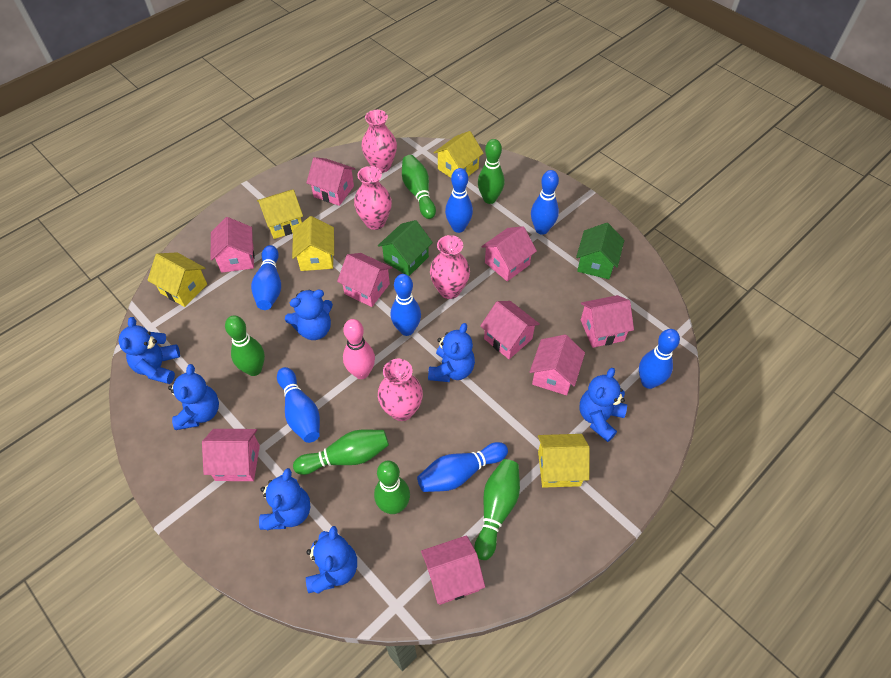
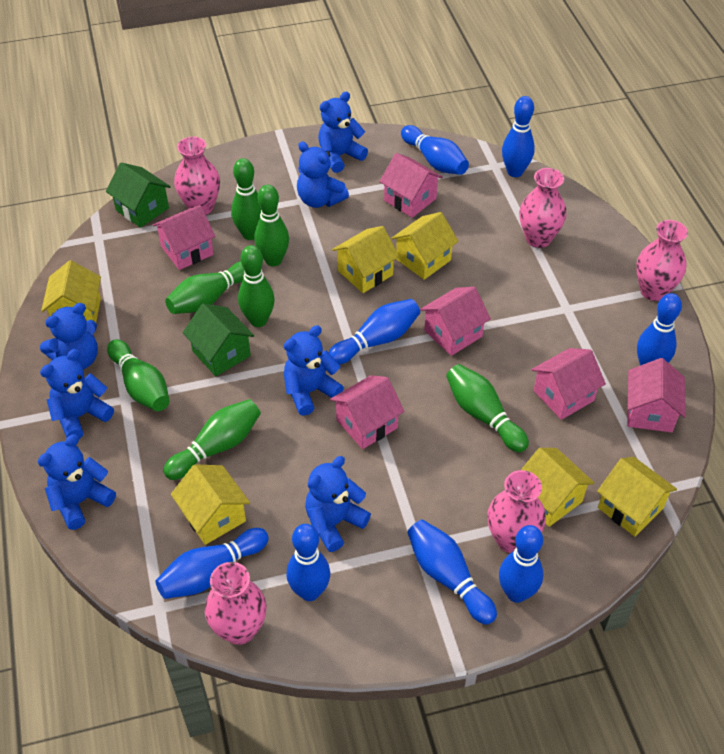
blue bowling pin: 7 -> 8
green bowling pin: 6 -> 7
pink bowling pin: 1 -> 0
pink house: 9 -> 6
pink vase: 4 -> 5
yellow house: 5 -> 6

